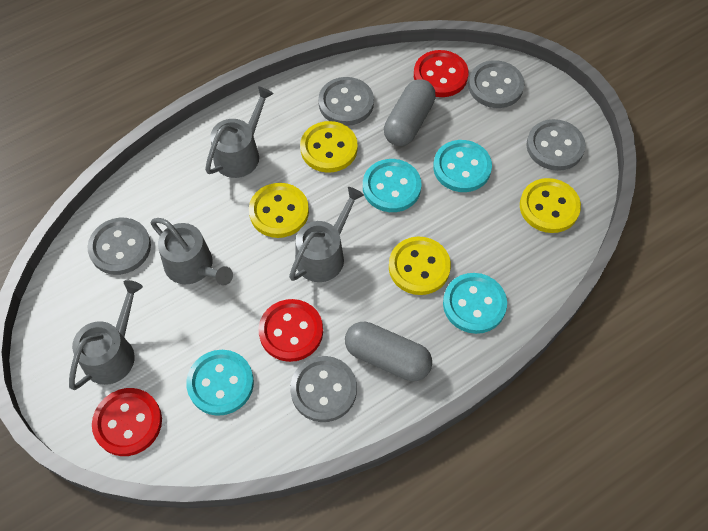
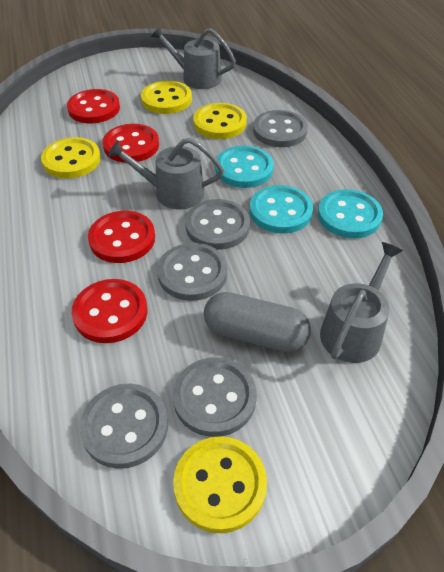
grey capsule: 2 -> 1
grey watering can: 4 -> 3
red button: 3 -> 4
turquoise button: 4 -> 3

